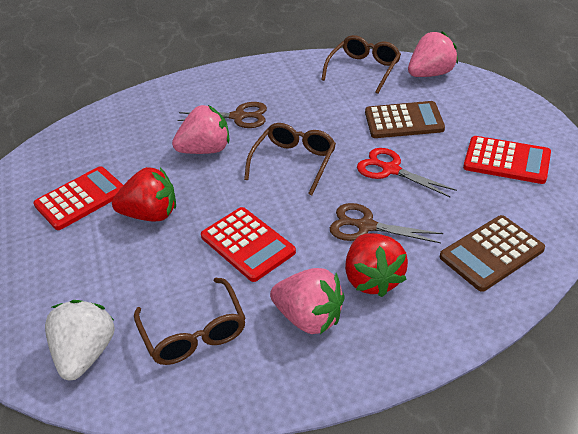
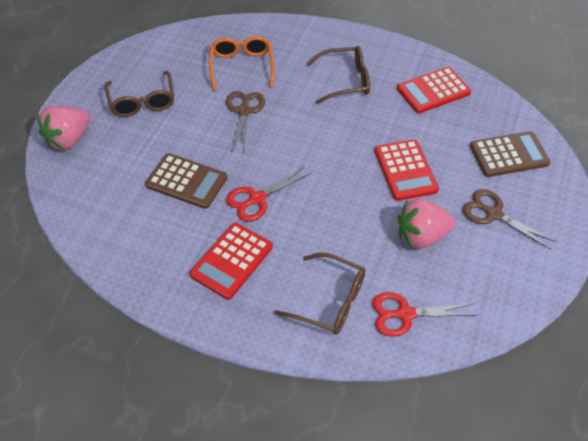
orange glasses: 0 -> 1
pink strawberry: 3 -> 2
red scissors: 1 -> 2
red strawberry: 2 -> 0
white strawberry: 1 -> 0

